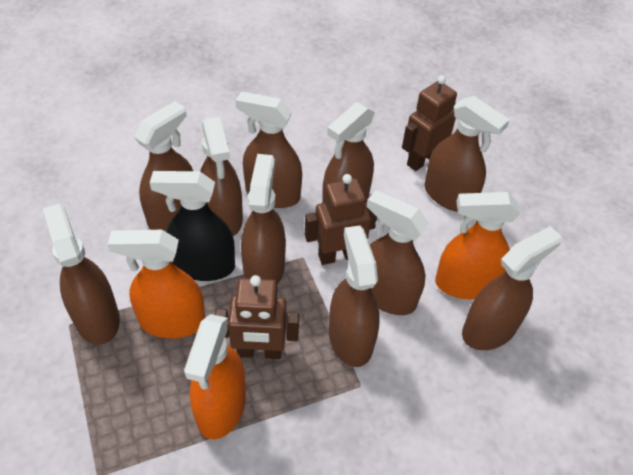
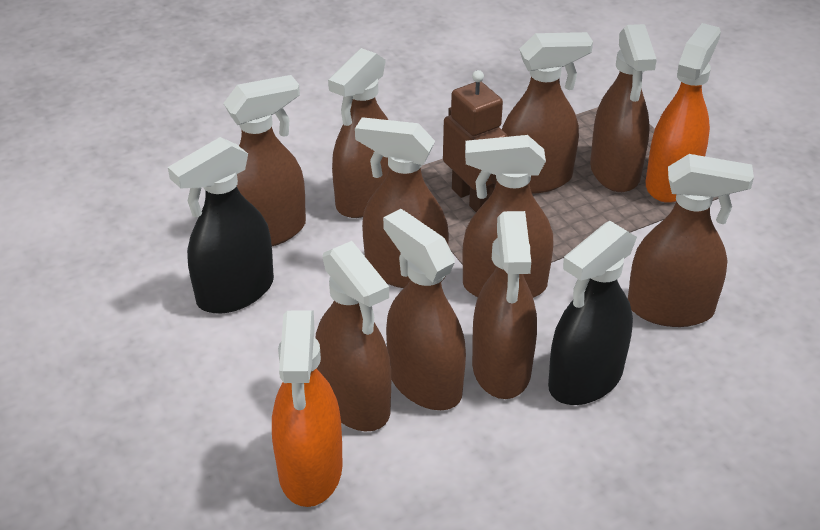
black spray bottle: 1 -> 2
brown robot: 3 -> 1
orange spray bottle: 3 -> 2

